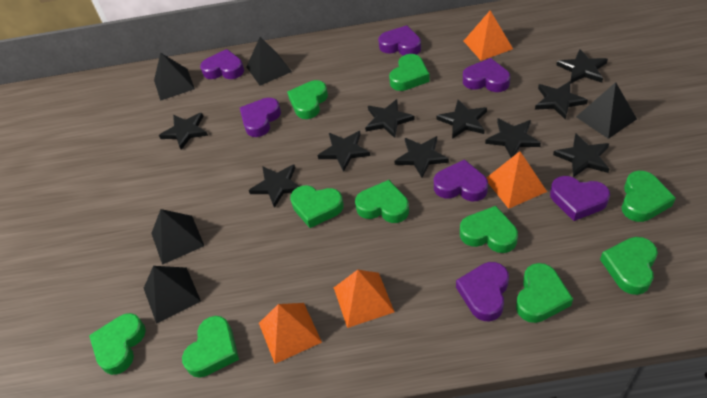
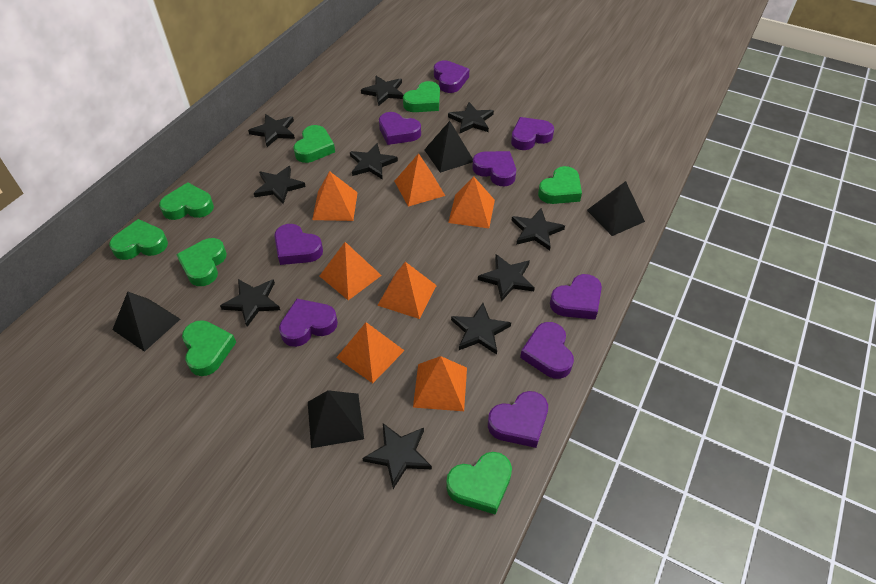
black pyramid: 5 -> 4
green heart: 10 -> 8
orange pyramid: 4 -> 7
purple heart: 7 -> 9

